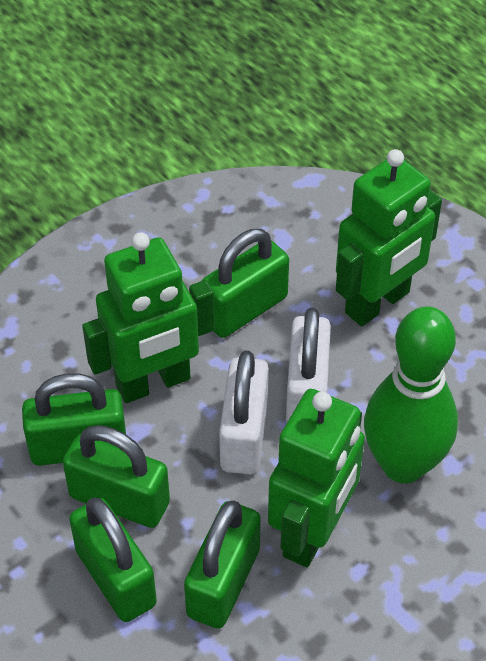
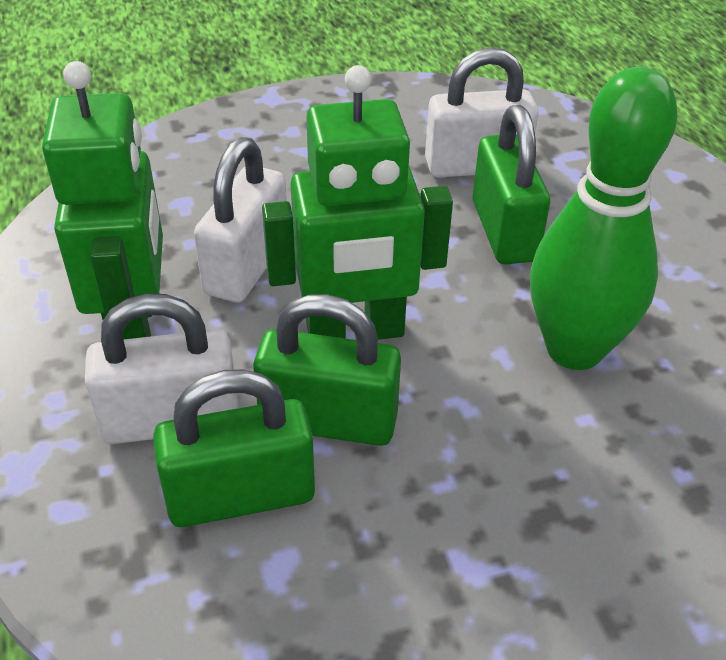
green padlock: 5 -> 3
green robot: 3 -> 2
white padlock: 2 -> 3

